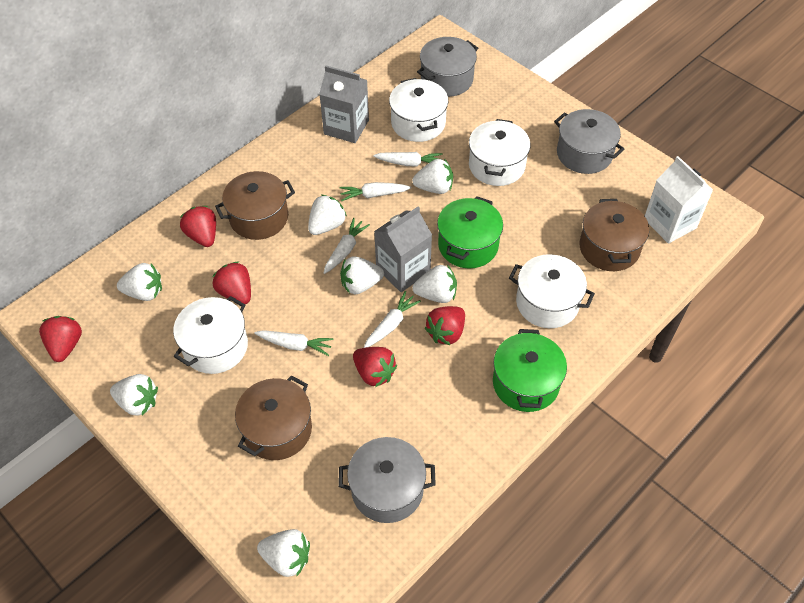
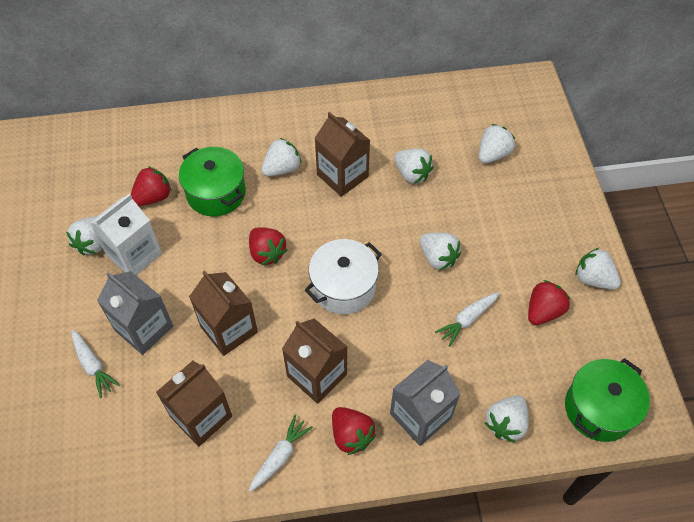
brown carton: 0 -> 4
brown pot: 3 -> 0
grey pot: 3 -> 0
red strawberry: 5 -> 4
white carrot: 5 -> 3
white pot: 4 -> 1

